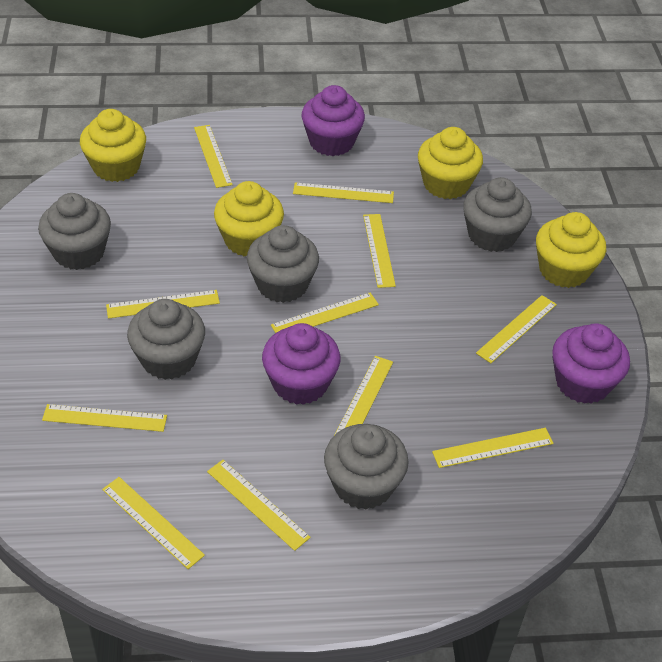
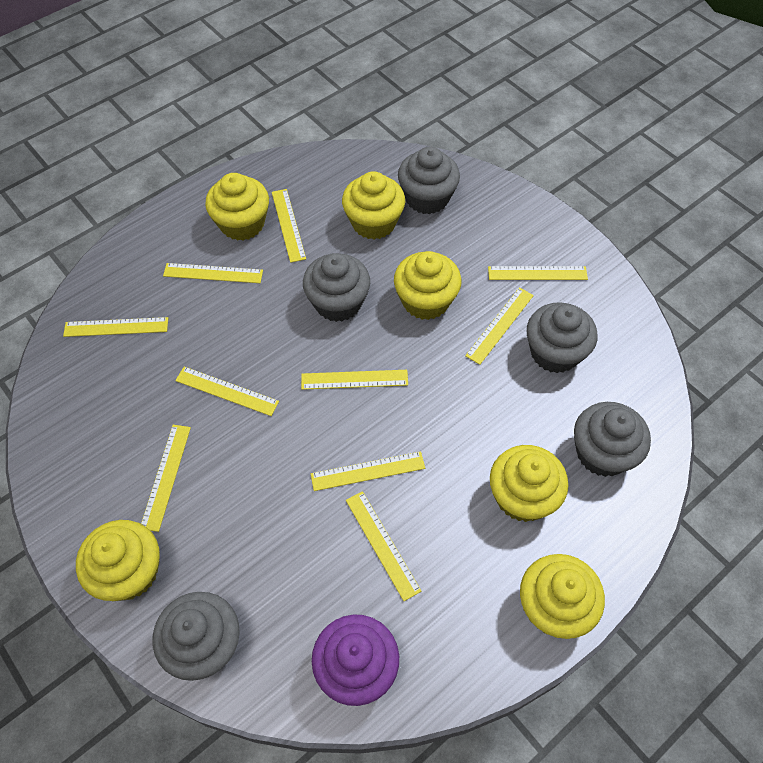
purple cupcake: 3 -> 1
yellow cupcake: 4 -> 6
yellow ruler: 11 -> 10

